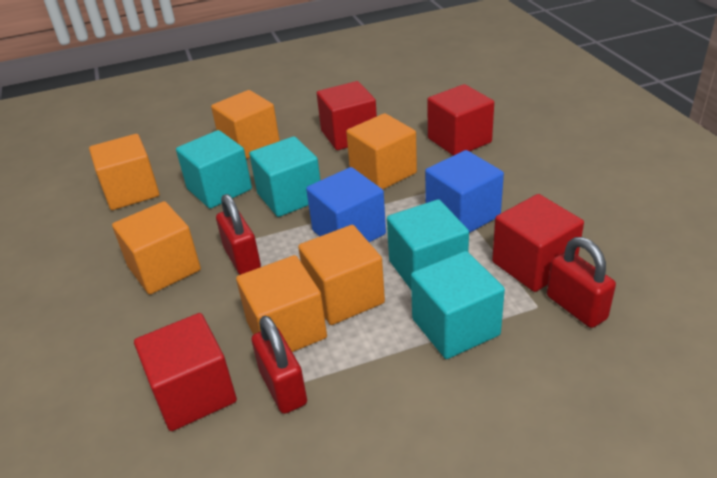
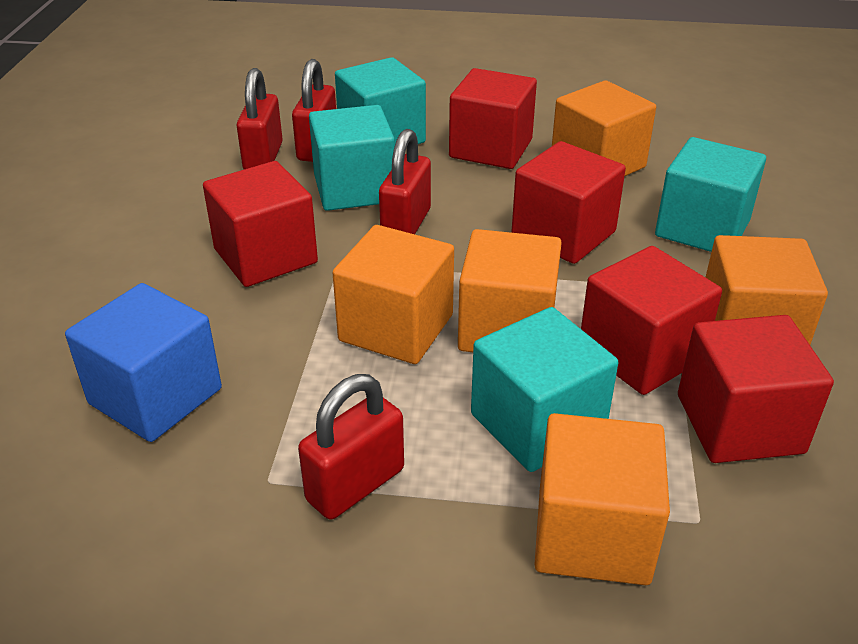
blue cube: 2 -> 1
orange cube: 6 -> 5
red cube: 4 -> 5
red padlock: 3 -> 4

